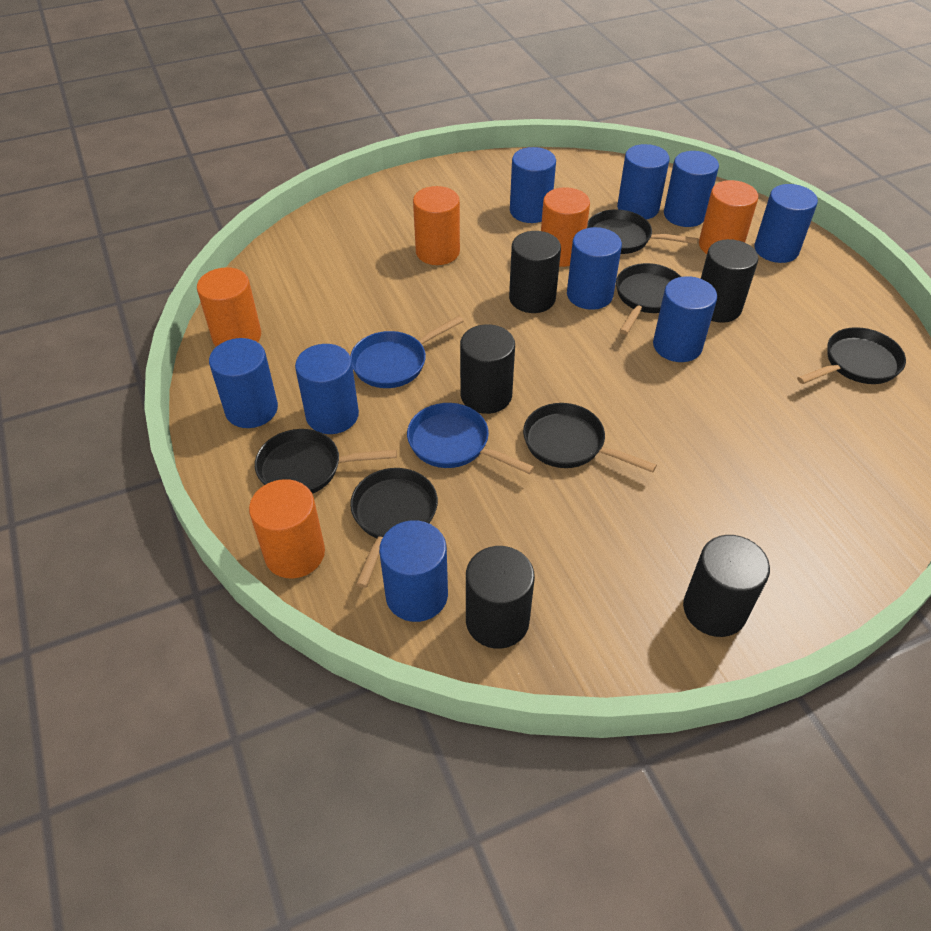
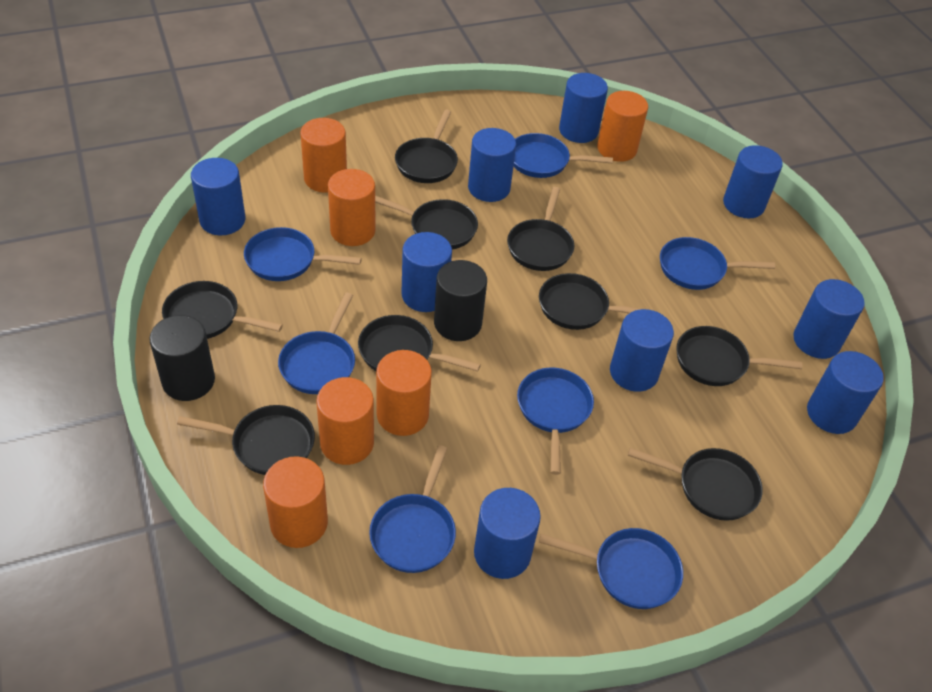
black cylinder: 5 -> 2
black pan: 6 -> 9
blue pan: 2 -> 7
orange cylinder: 5 -> 6

